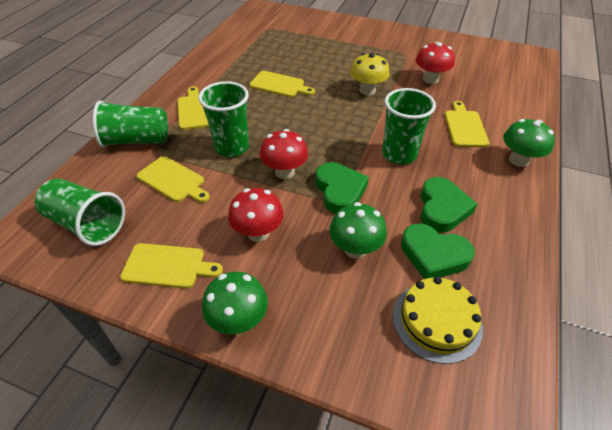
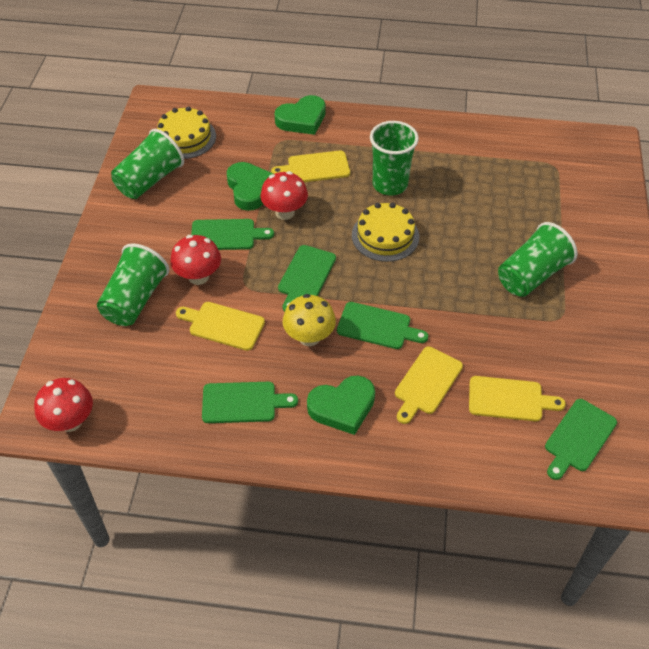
green cutting board: 0 -> 5
green mushroom: 3 -> 0
yellow cake: 1 -> 2
yellow cutting board: 5 -> 4

